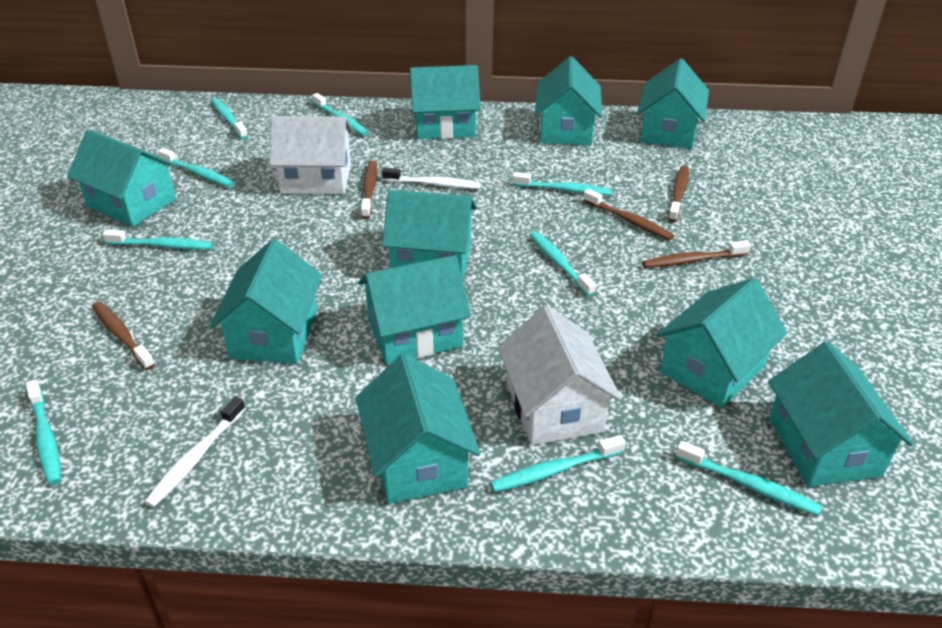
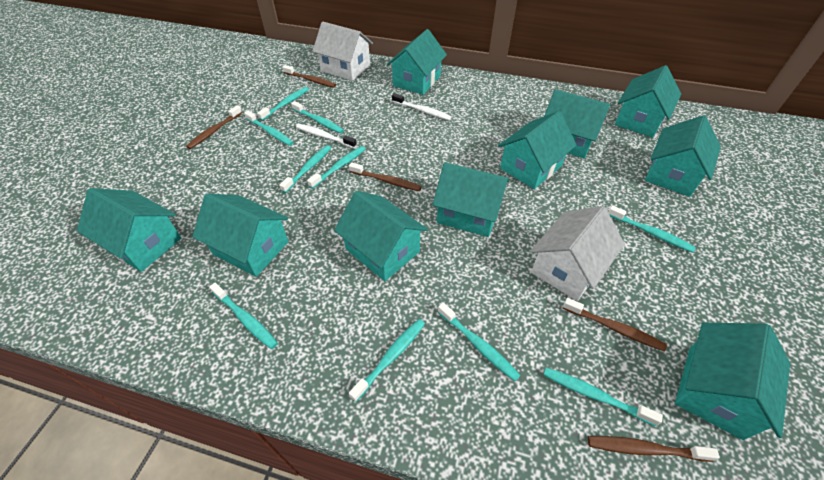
turquoise toothbrush: 9 -> 10

